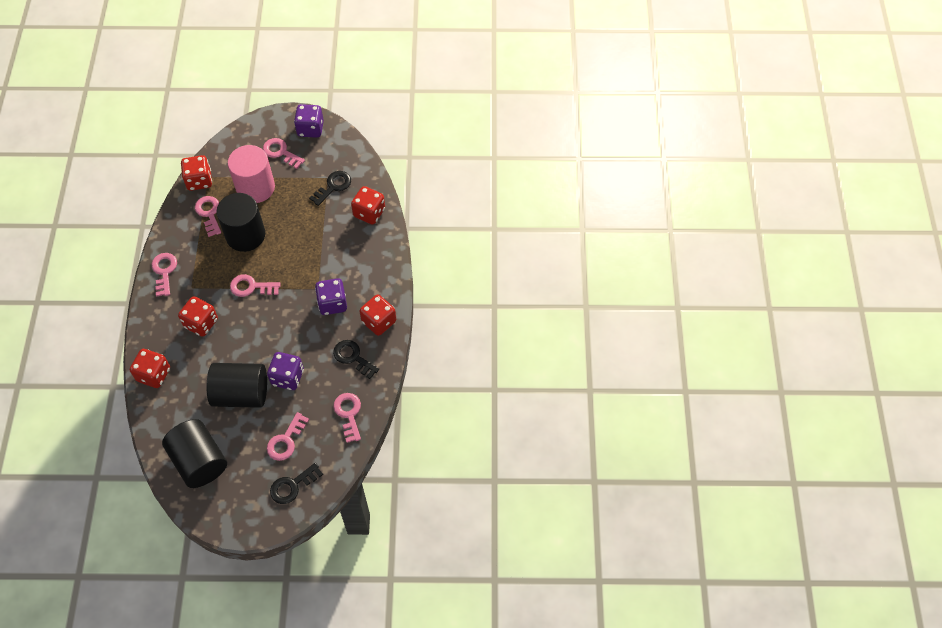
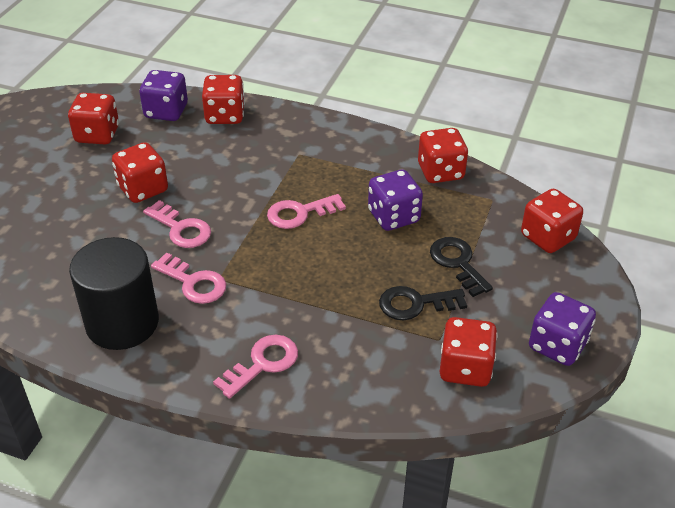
black cylinder: 3 -> 1
black key: 3 -> 2
pink cylinder: 1 -> 0
pink key: 6 -> 4
red dice: 5 -> 6

